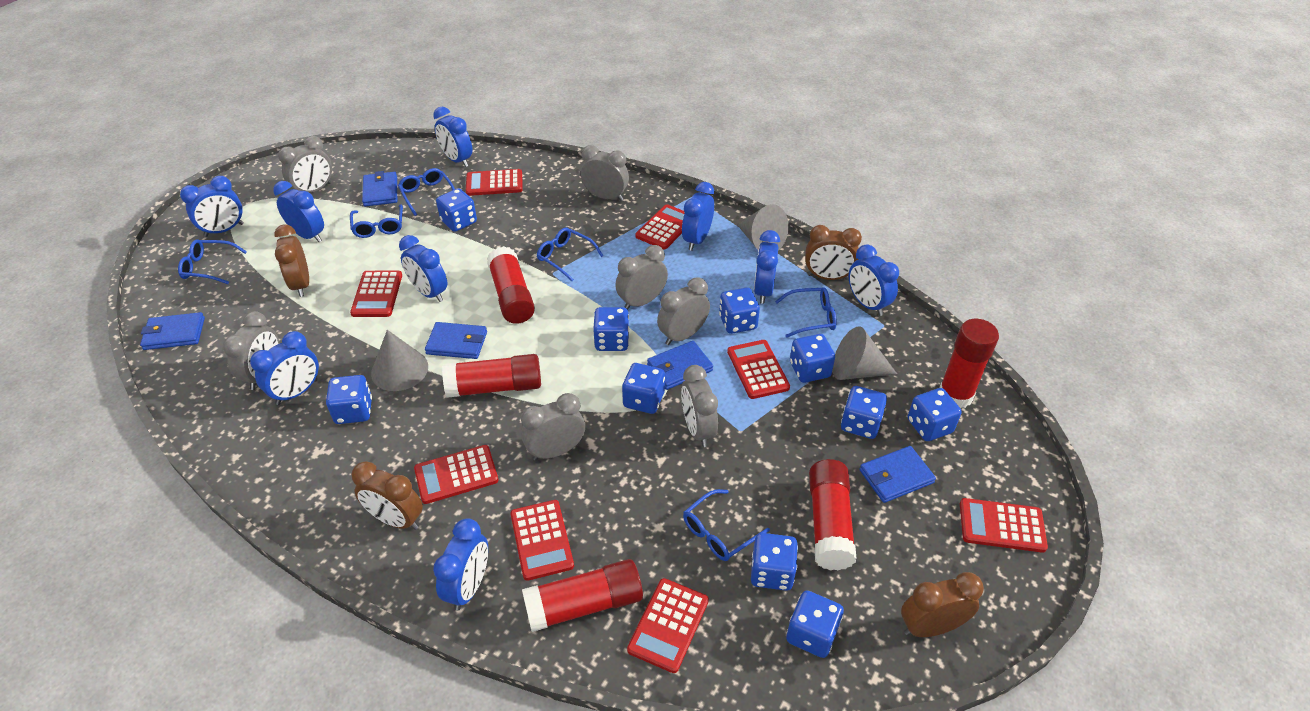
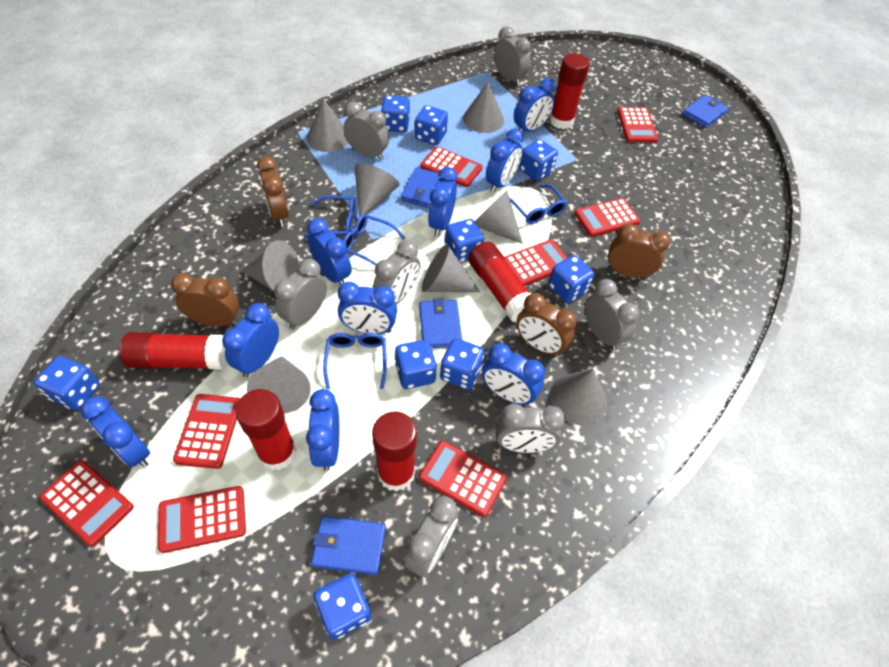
blue dice: 10 -> 9
blue glasses: 6 -> 4
blue wallet: 5 -> 4
grey cone: 3 -> 8

